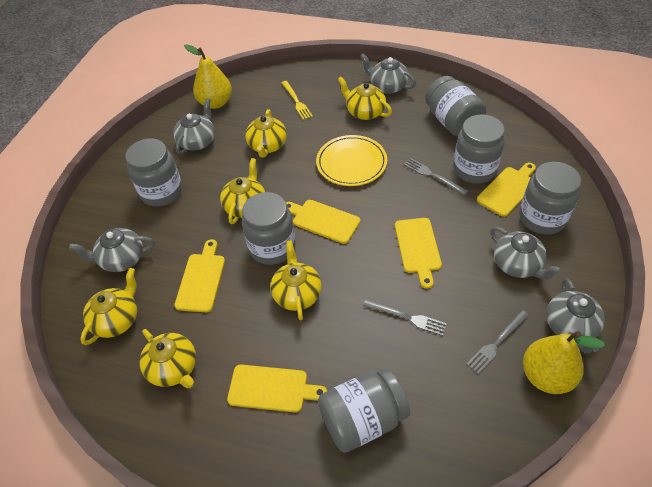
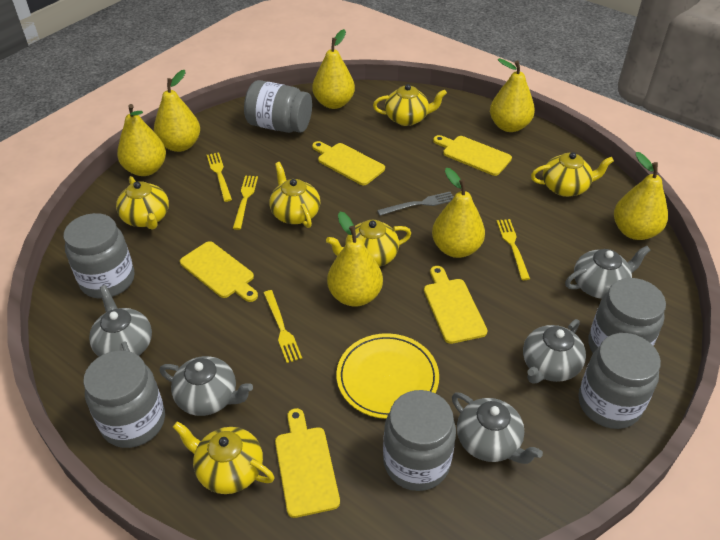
grey fork: 3 -> 1
yellow fork: 1 -> 4
yellow pear: 2 -> 7

